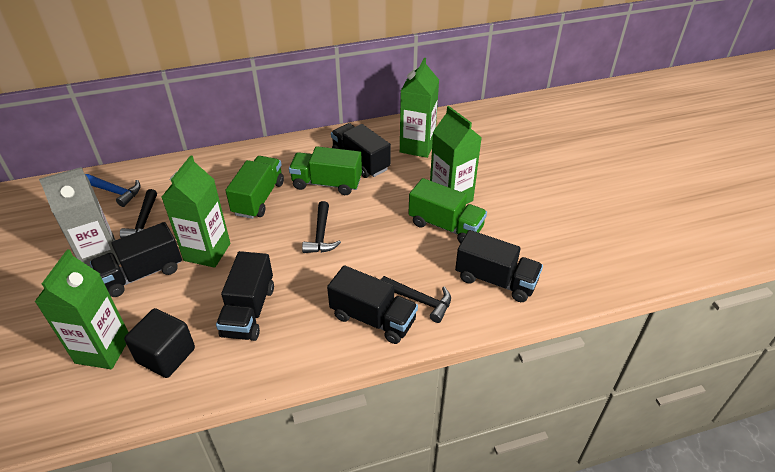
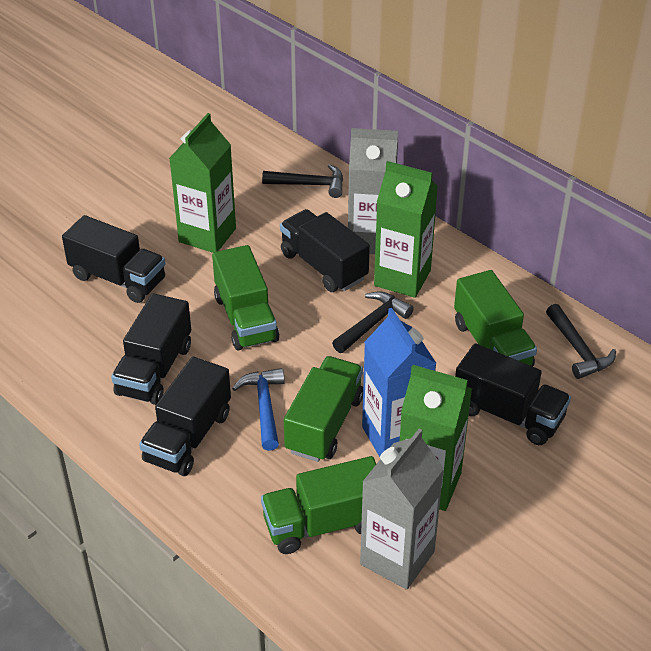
black cube: 1 -> 0
blue carton: 0 -> 1
green carton: 4 -> 3
green truck: 3 -> 4
grey carton: 1 -> 2

